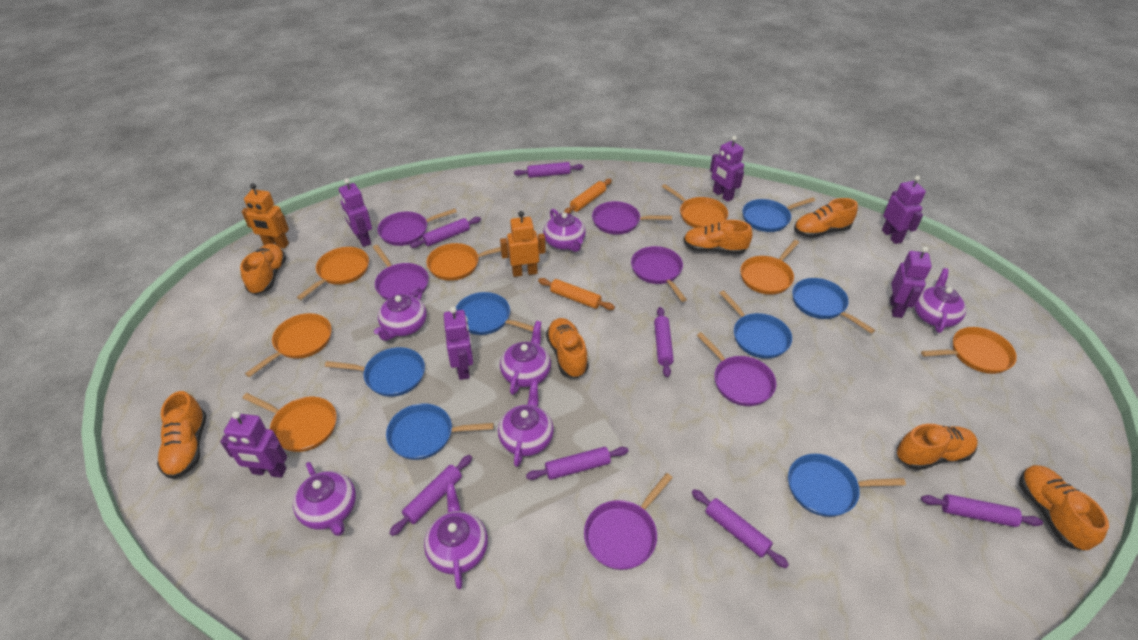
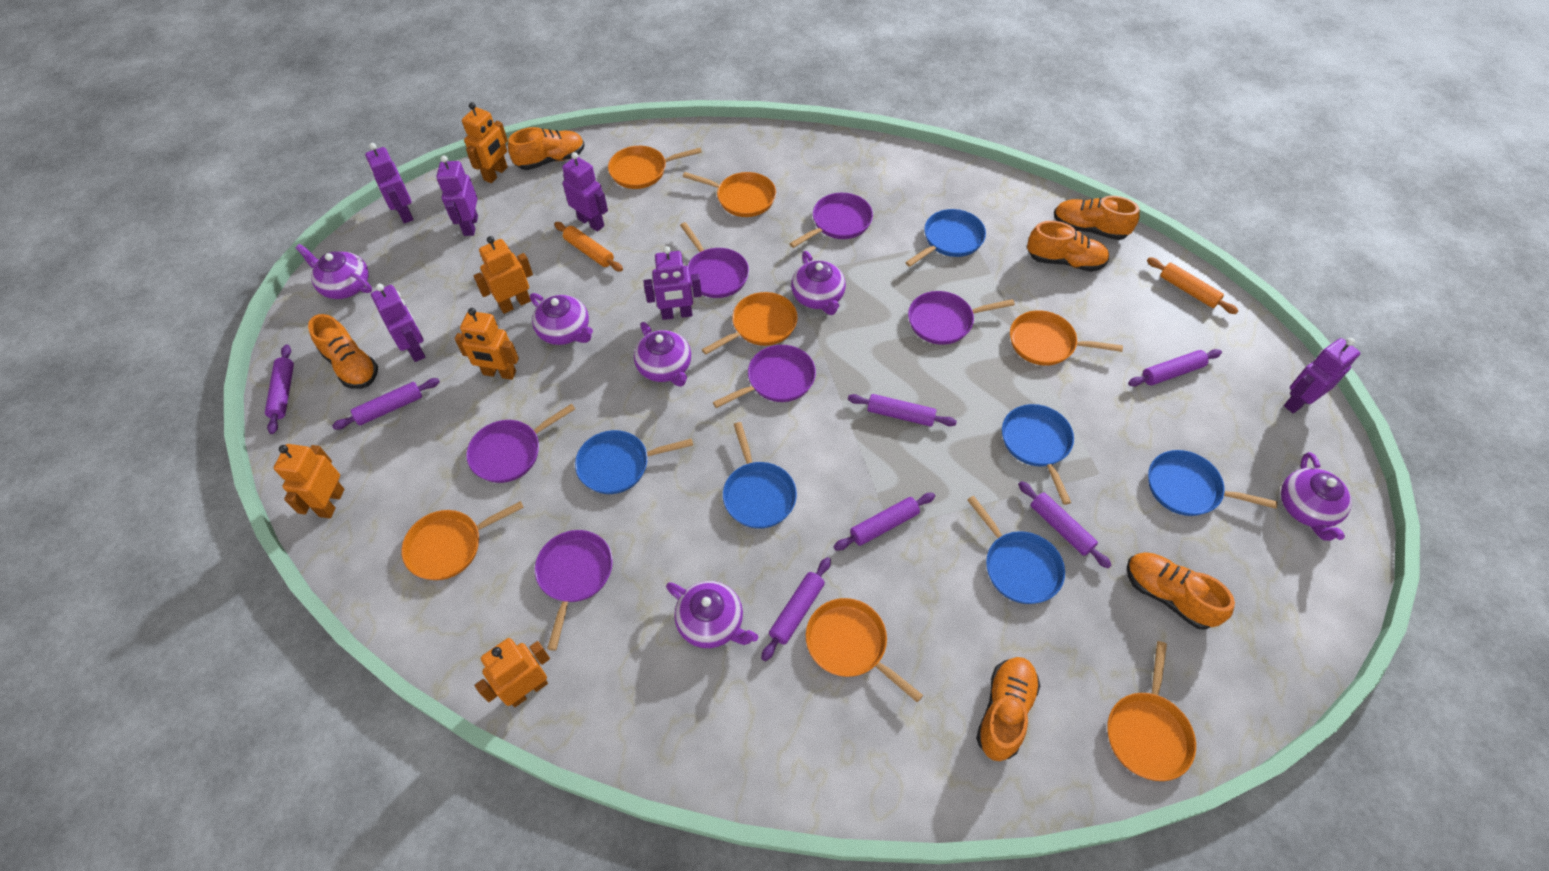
blue pan: 7 -> 6
orange robot: 2 -> 5
orange shoe: 7 -> 6
purple teapot: 7 -> 6

